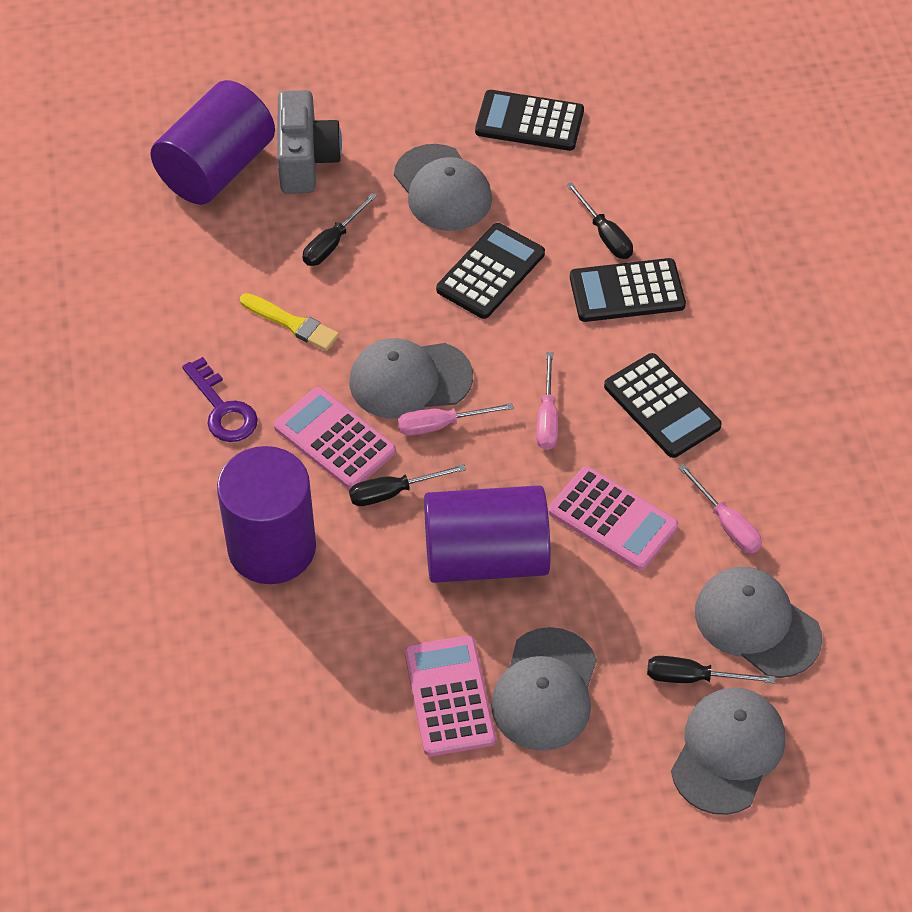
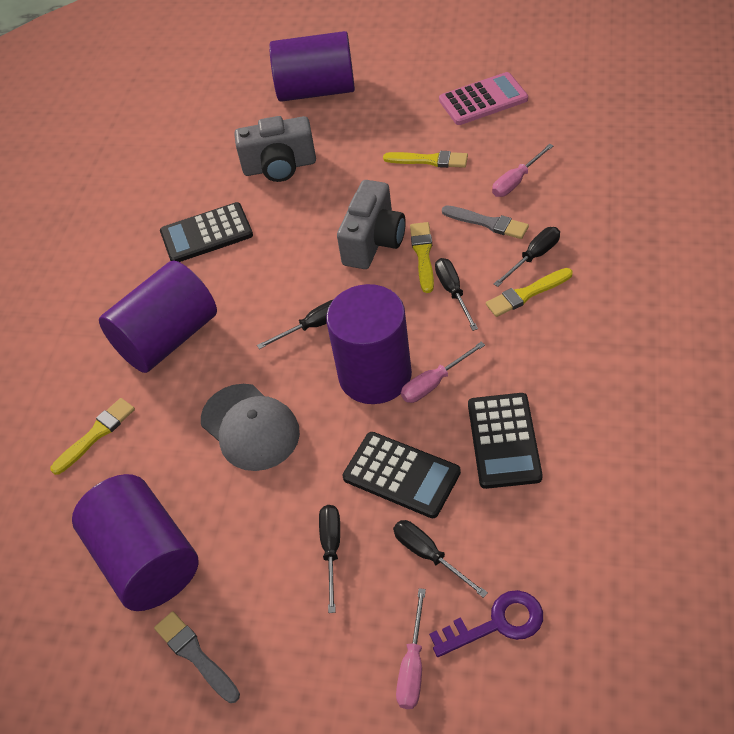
black calculator: 4 -> 3
black screwdriver: 4 -> 5
grey brush: 0 -> 2
grey camera: 1 -> 2
grey cap: 5 -> 1
pink calculator: 3 -> 1
purple cylinder: 3 -> 4
yellow brush: 1 -> 4

